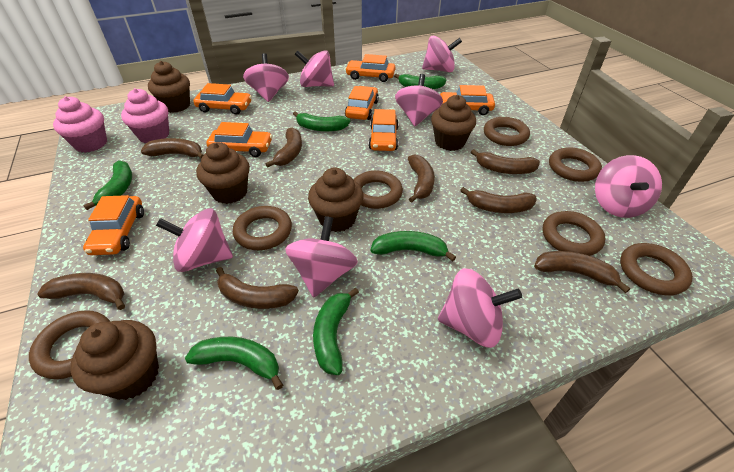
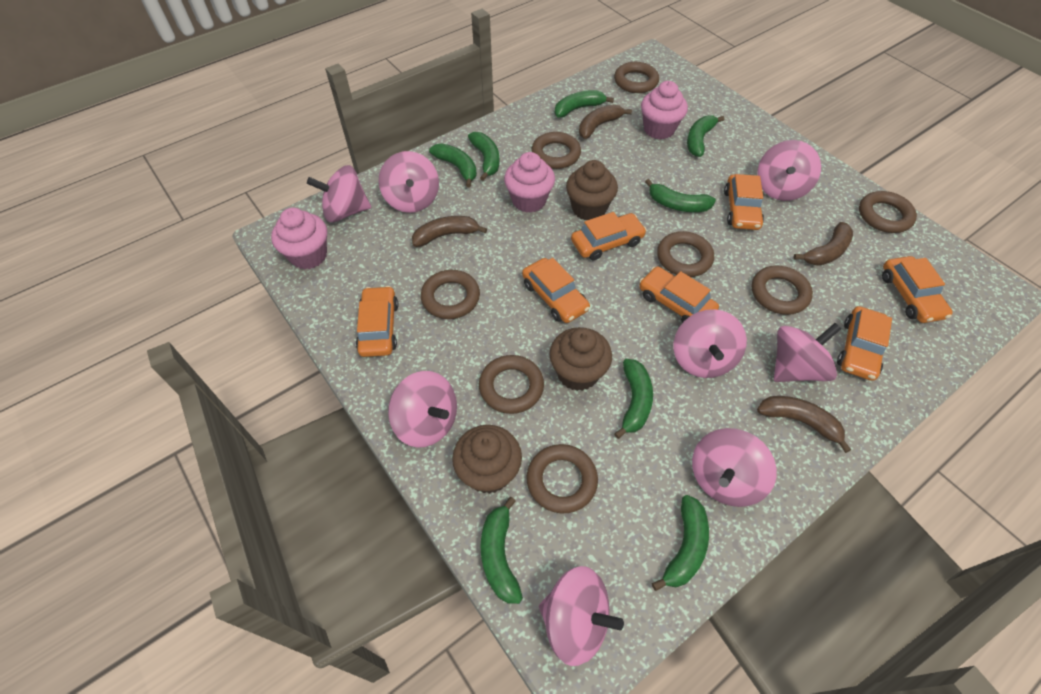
brown banana: 8 -> 4
brown cupcake: 5 -> 3
brown ring: 7 -> 8
green banana: 6 -> 8
pink cupcake: 2 -> 3

